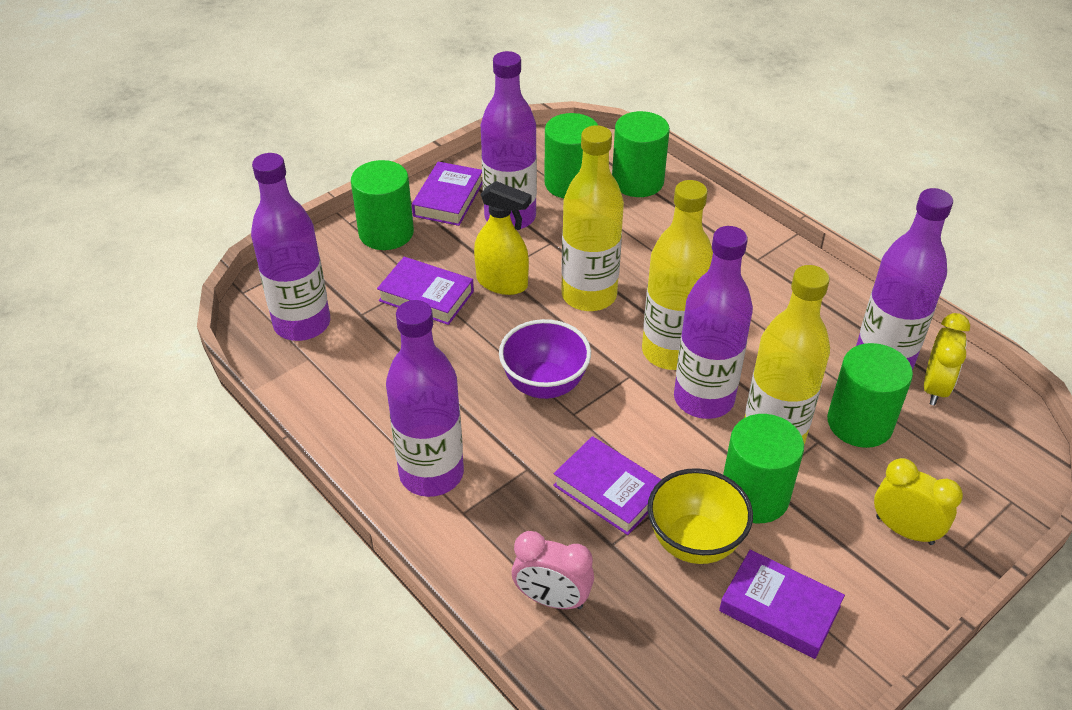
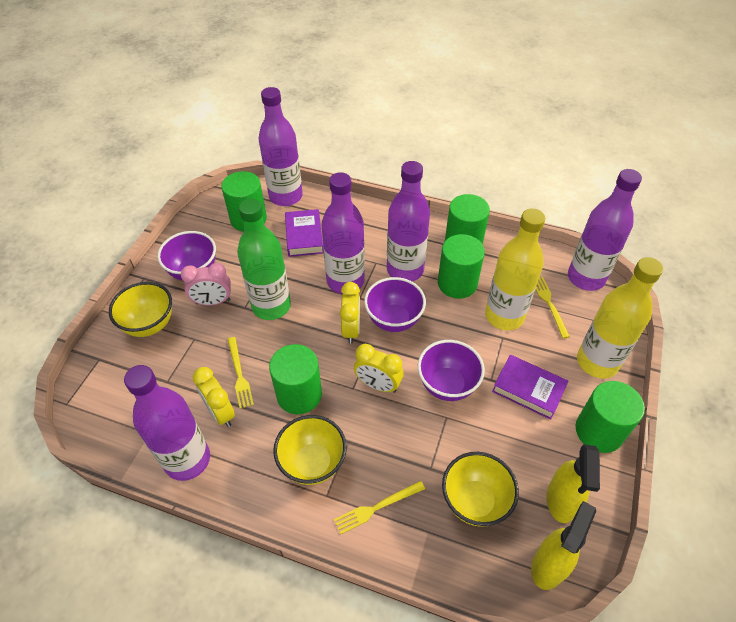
green bottle: 0 -> 1
purple book: 4 -> 2
purple bowl: 1 -> 3
yellow bottle: 3 -> 2
yellow bowl: 1 -> 3
yellow clock: 2 -> 3
yellow fork: 0 -> 3
yellow spray bottle: 1 -> 2

